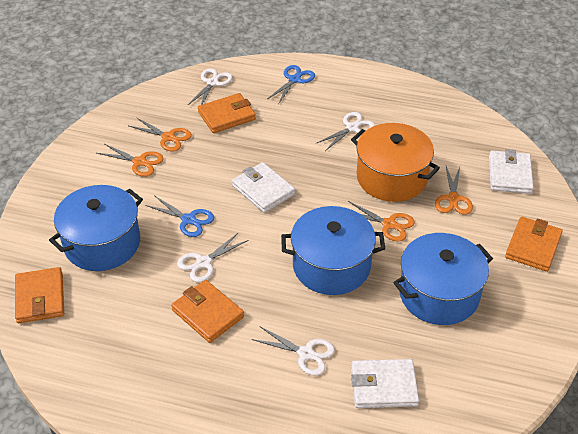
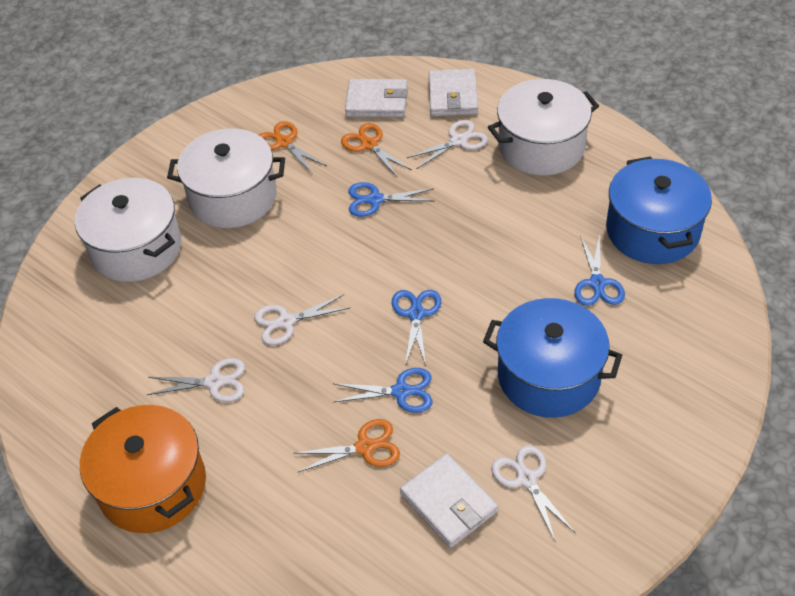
blue pot: 3 -> 2
blue scissors: 2 -> 4
orange scissors: 4 -> 3
orange wallet: 4 -> 0
white pot: 0 -> 3

